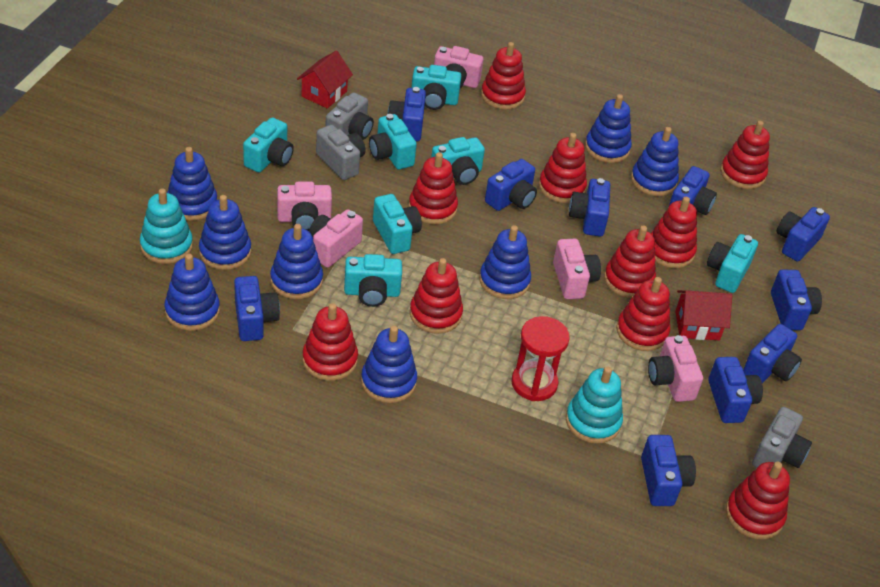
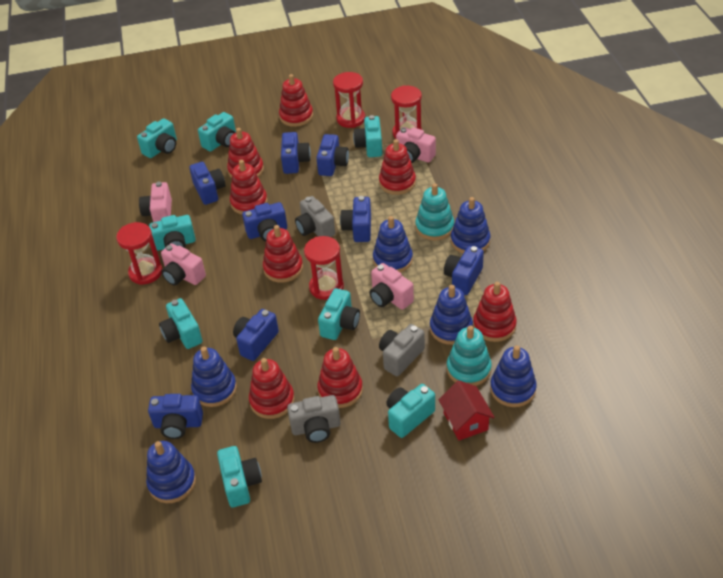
blue camera: 10 -> 8
blue stacking toy: 8 -> 6
pink camera: 5 -> 4
red hourglass: 1 -> 4
red house: 2 -> 1
red stacking toy: 10 -> 8
turquoise camera: 7 -> 8

